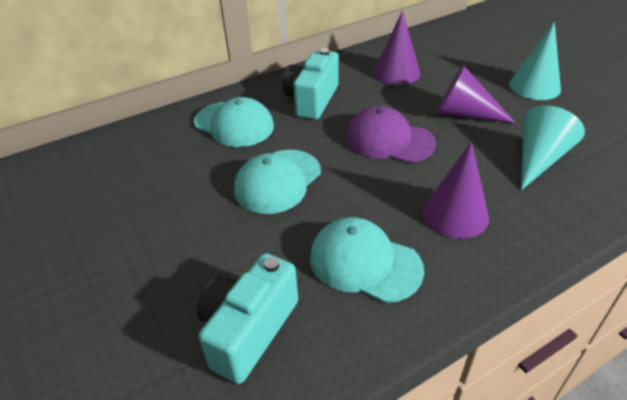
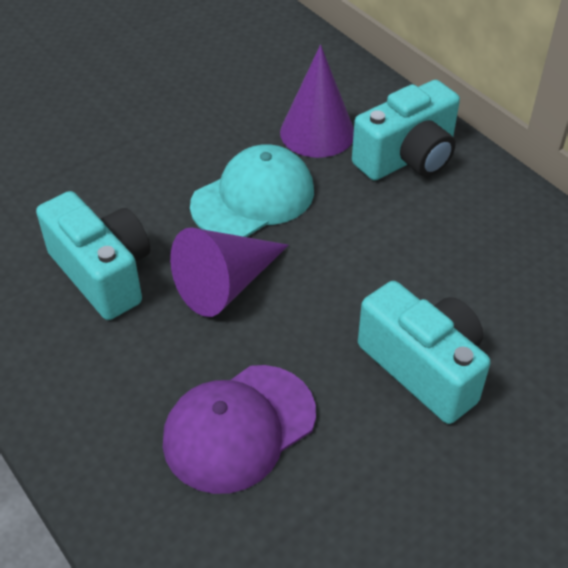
purple cone: 3 -> 2
turquoise camera: 2 -> 3
turquoise cap: 3 -> 1
turquoise cone: 2 -> 0

